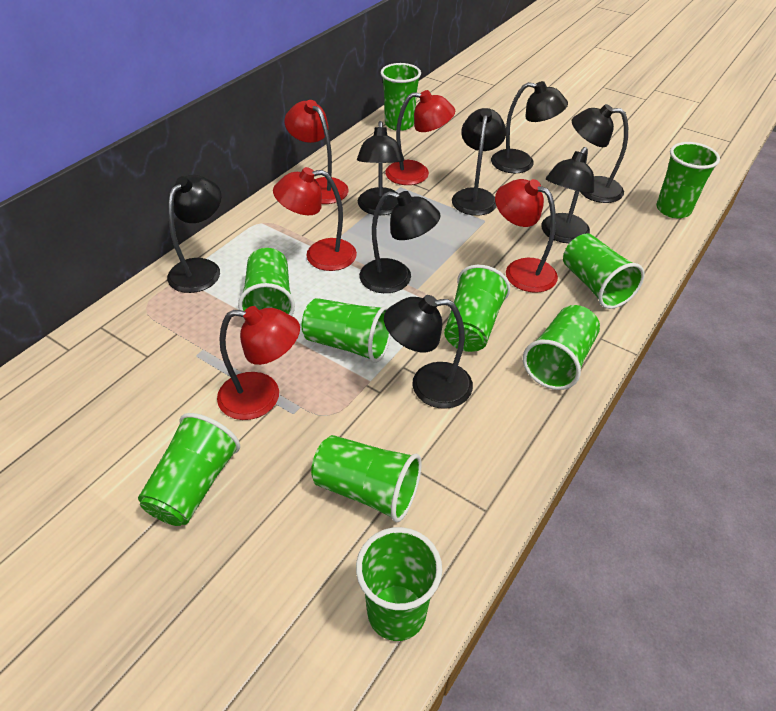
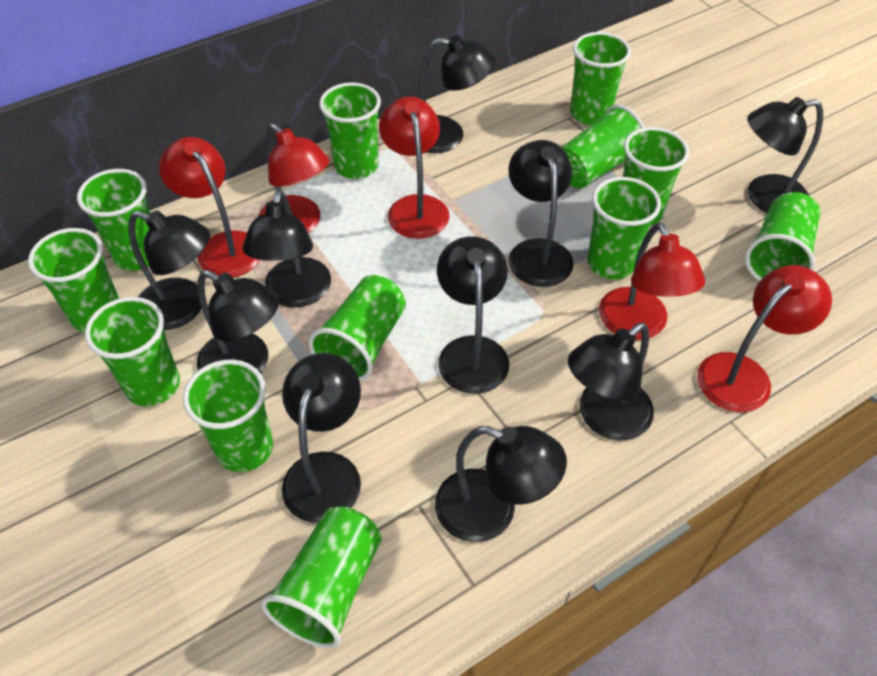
black lamp: 8 -> 10
green cup: 10 -> 12

